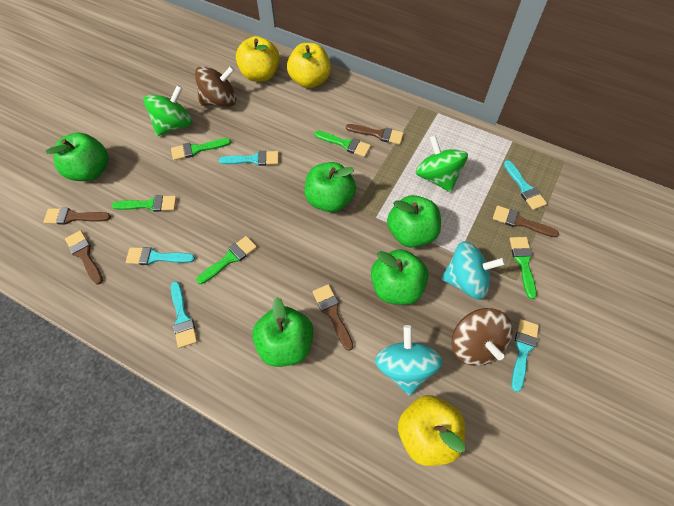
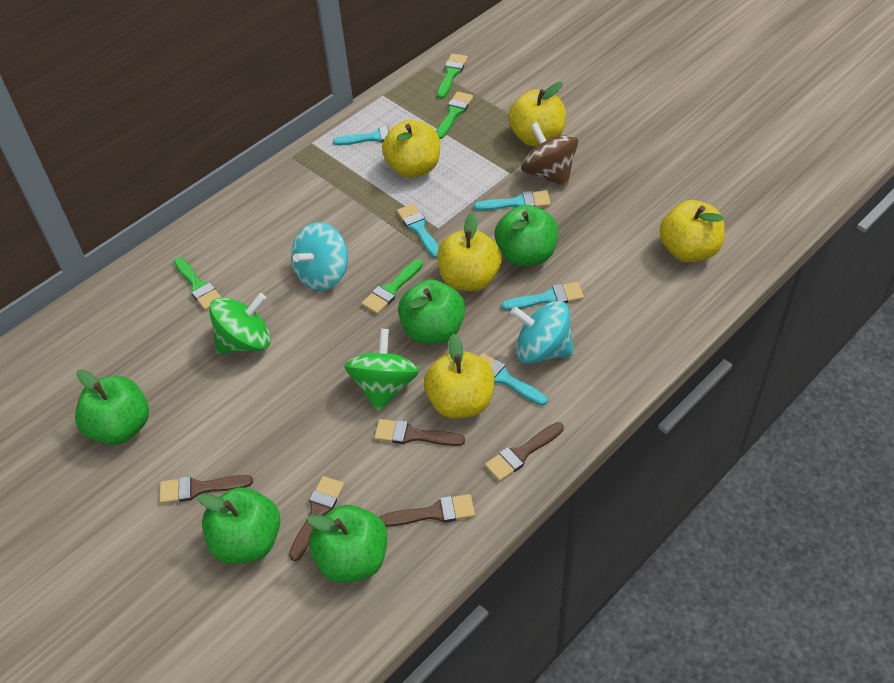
brown spinning top: 2 -> 1
green brush: 5 -> 4
yellow apple: 3 -> 5

